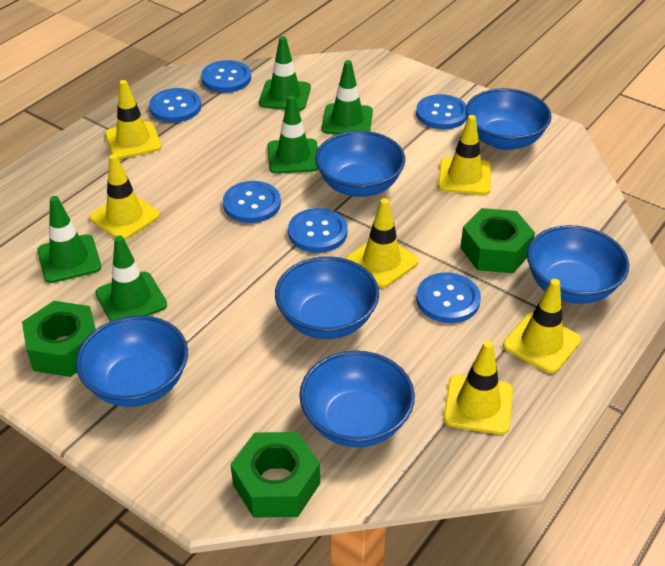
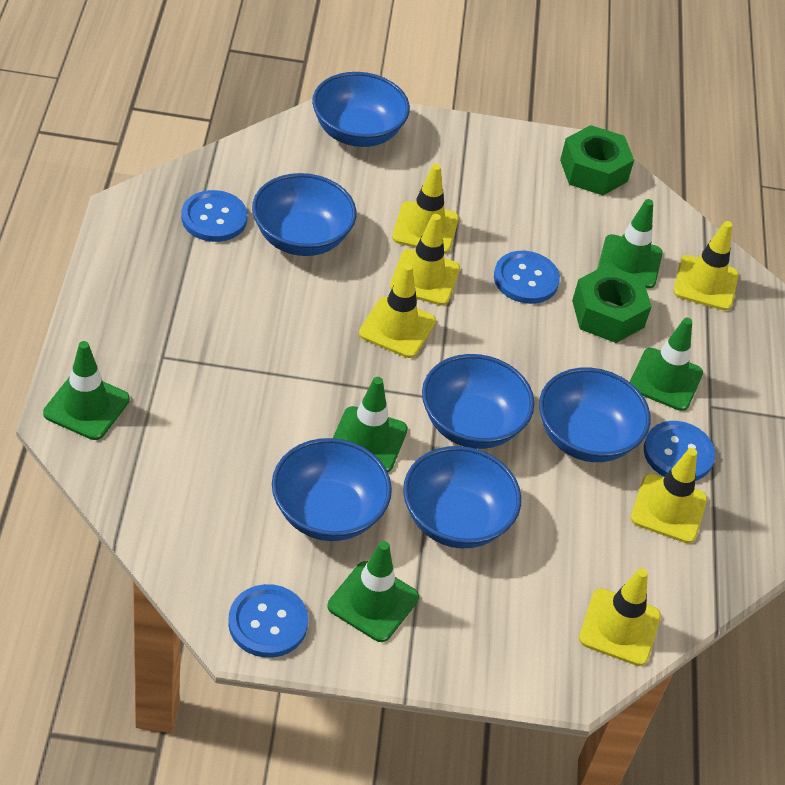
blue button: 6 -> 4
green nut: 3 -> 2

